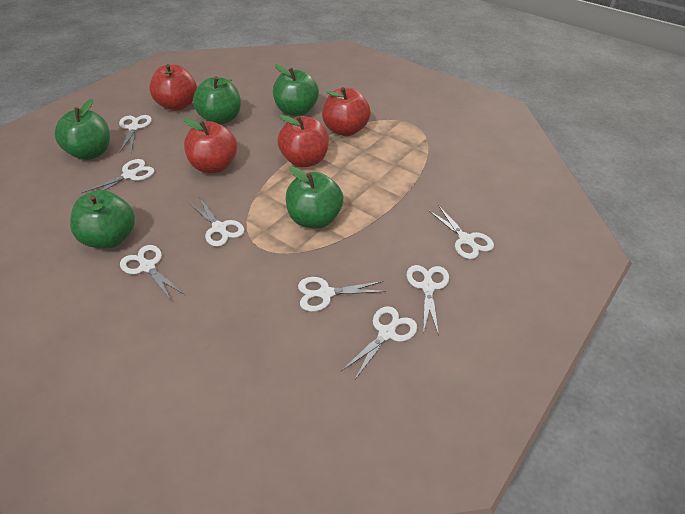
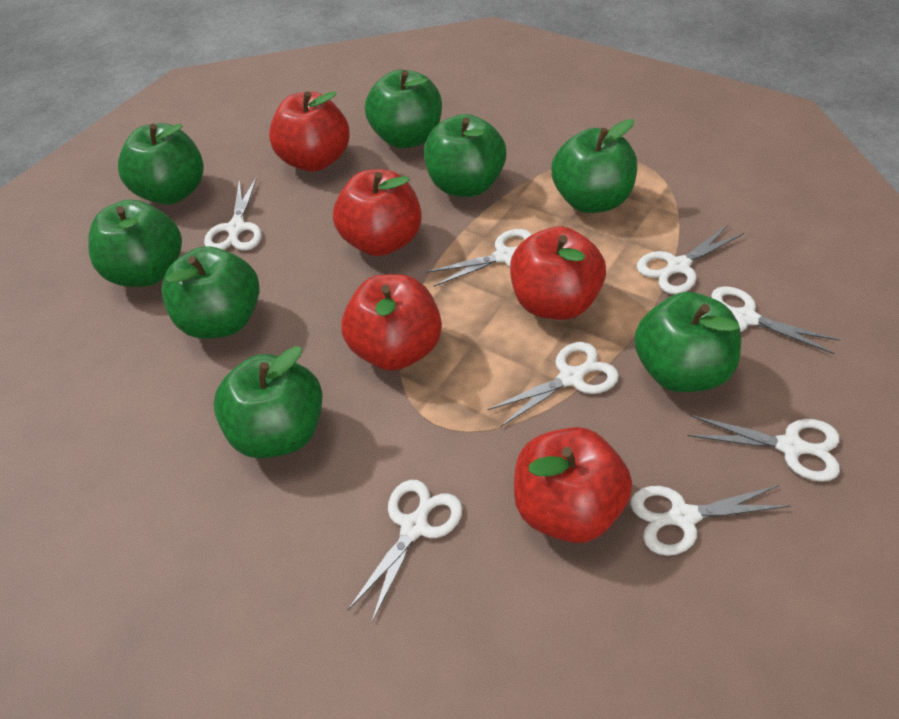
green apple: 5 -> 8
red apple: 4 -> 5

